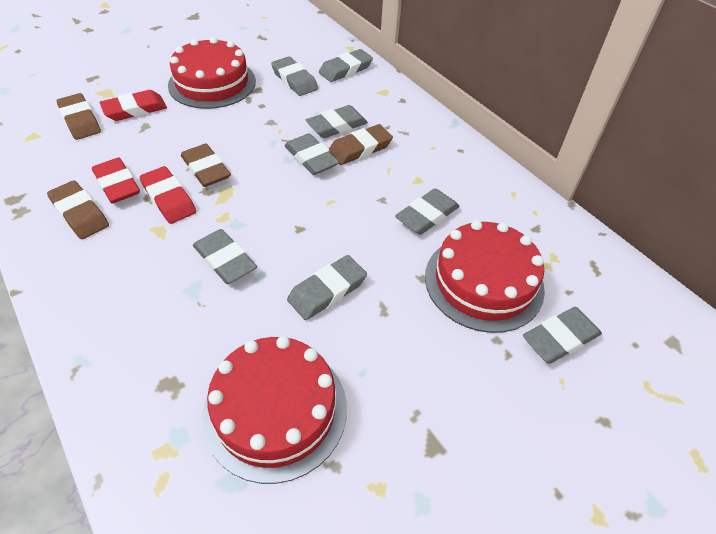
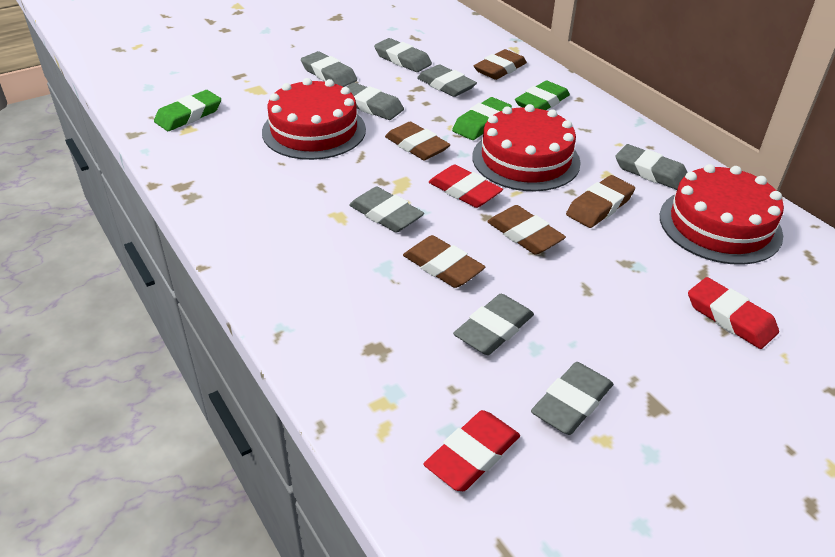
brown eraser: 4 -> 5
green eraser: 0 -> 3

